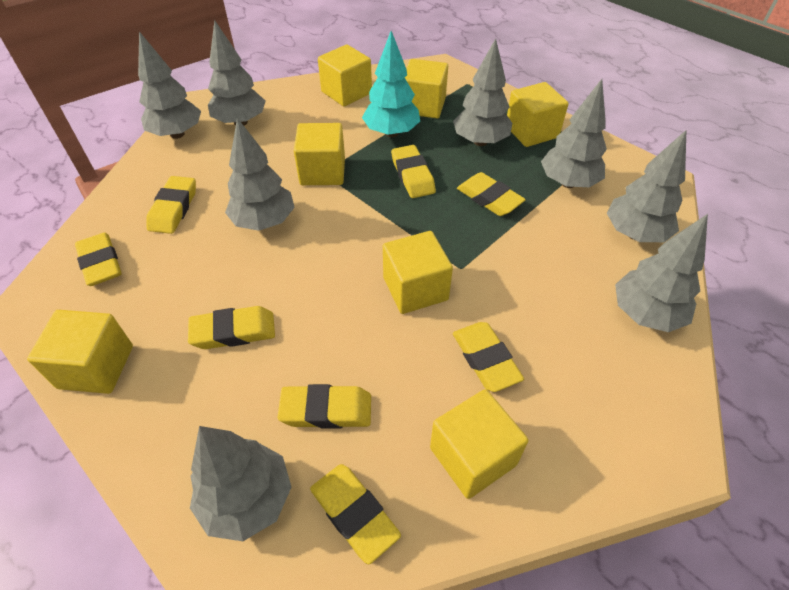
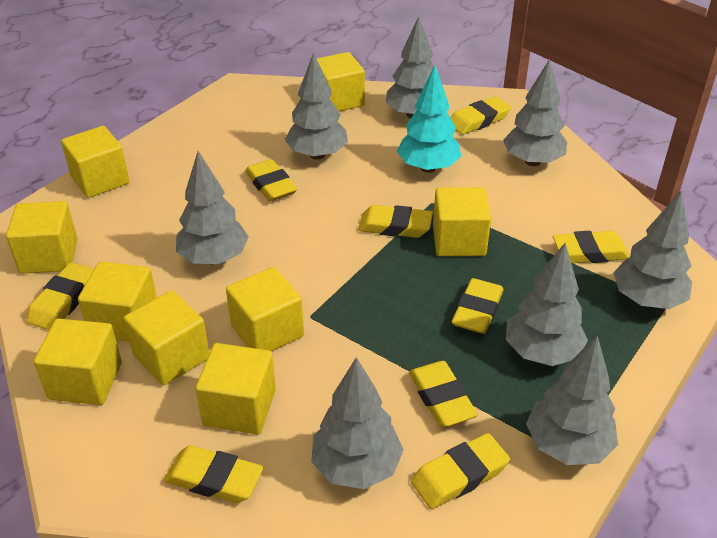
yellow cube: 7 -> 9
yellow eraser: 8 -> 9

